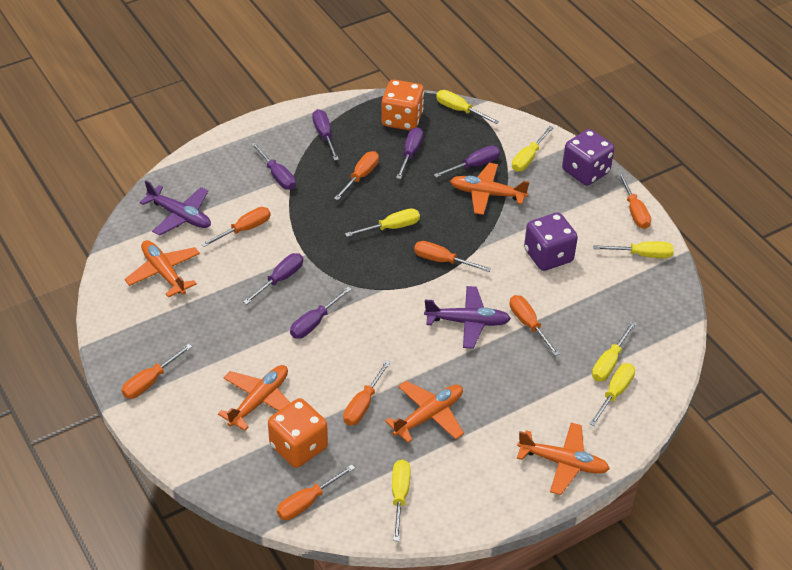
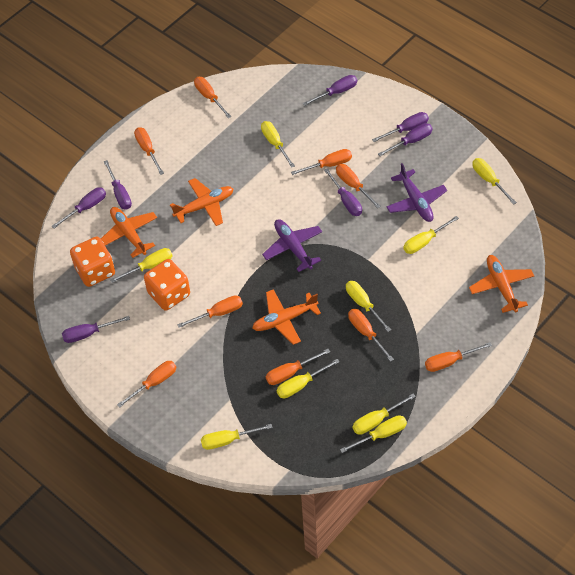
orange plane: 5 -> 4
orange screwdriver: 8 -> 9
purple dice: 2 -> 0
purple screwdriver: 6 -> 7
yellow screwdriver: 7 -> 9

